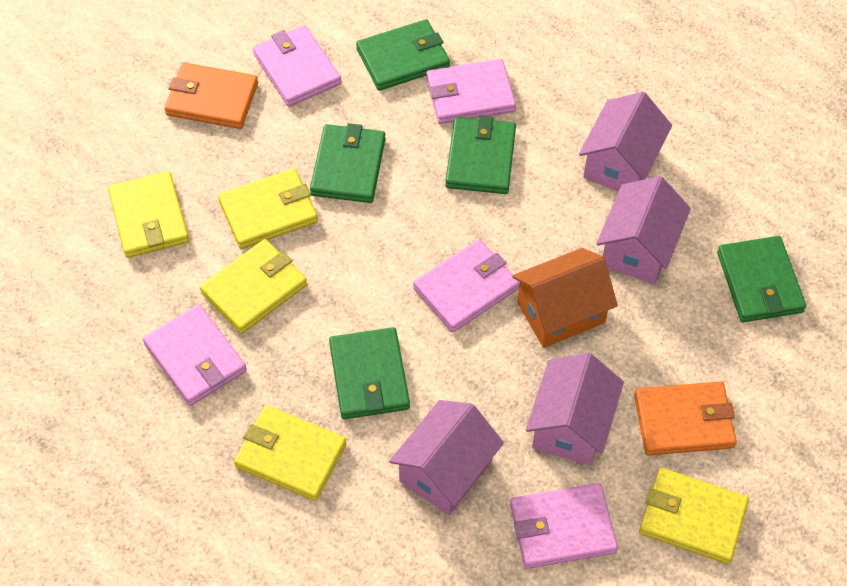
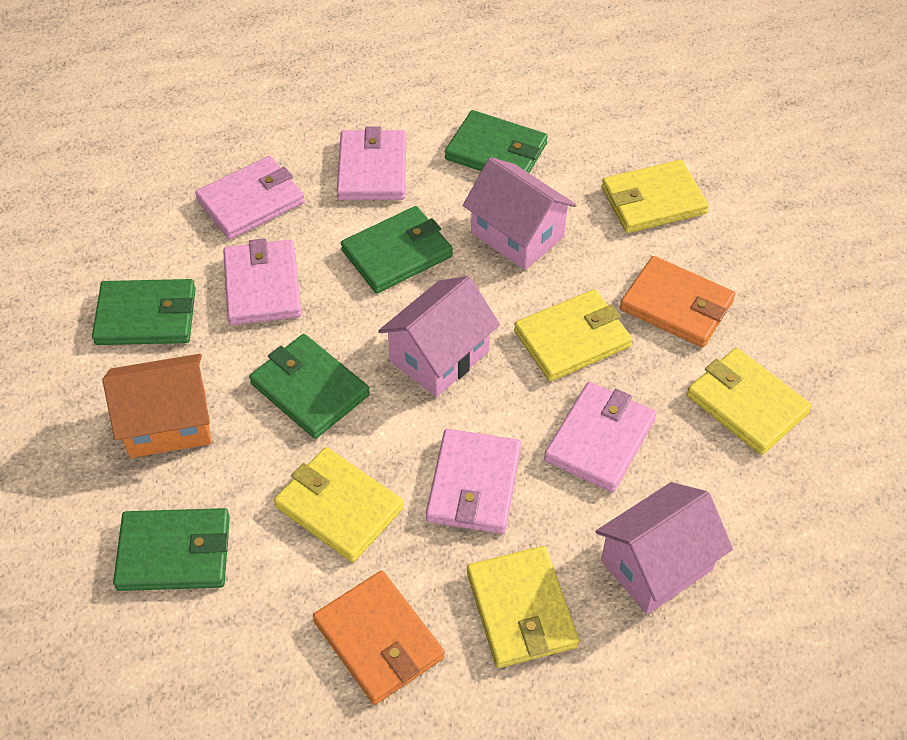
pink house: 4 -> 3

